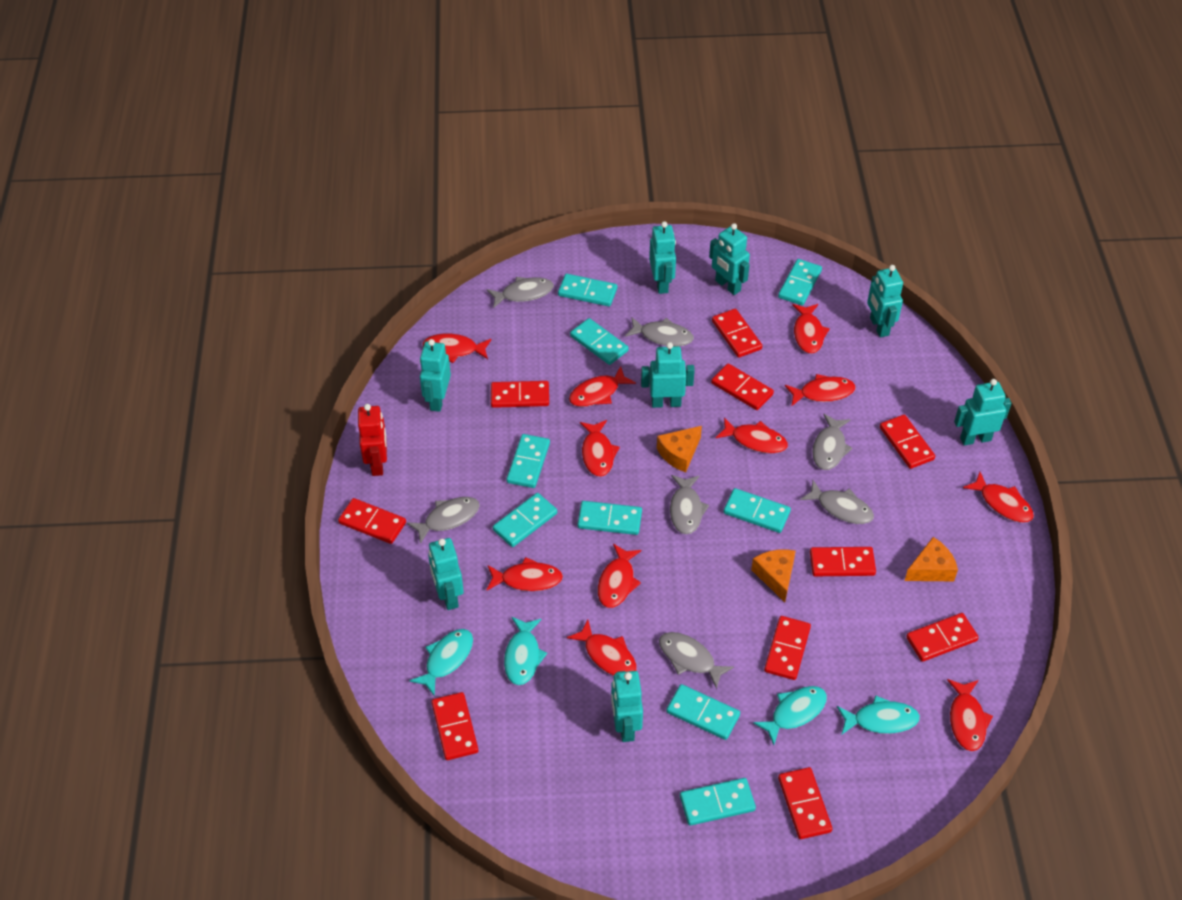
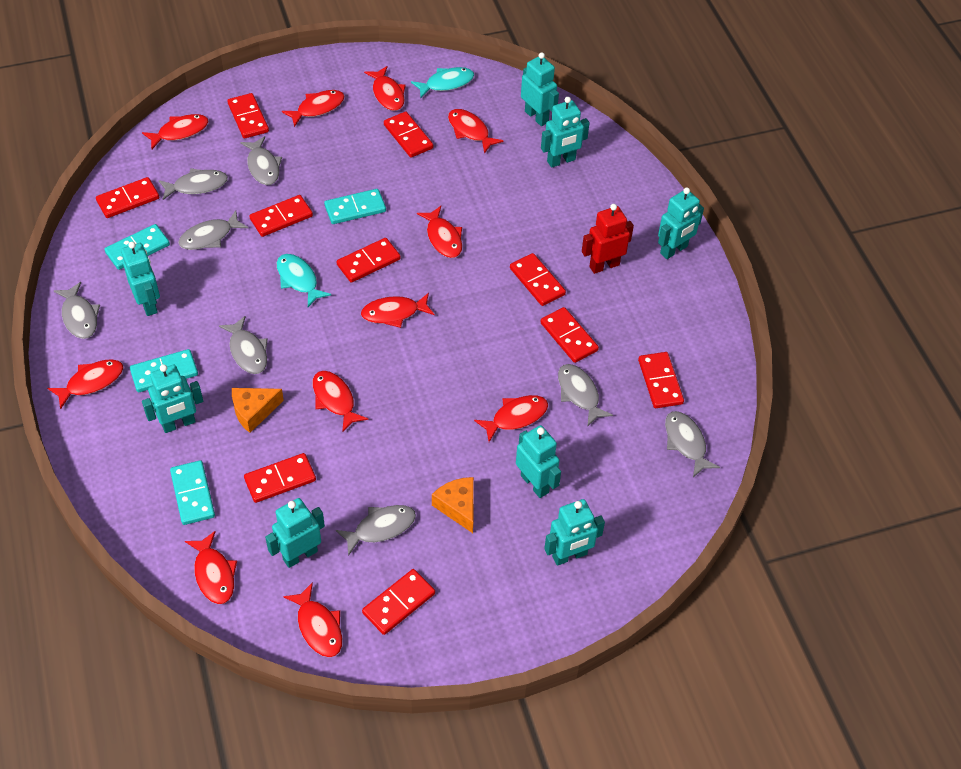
grey fish: 7 -> 8
orange cheese: 3 -> 2
turquoise domino: 9 -> 4
turquoise fish: 4 -> 2

